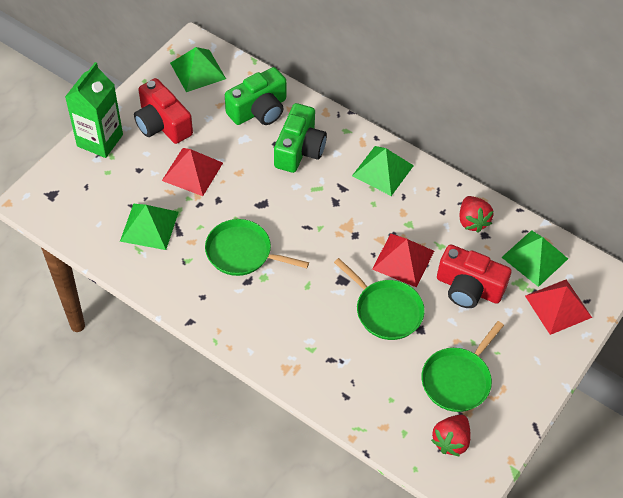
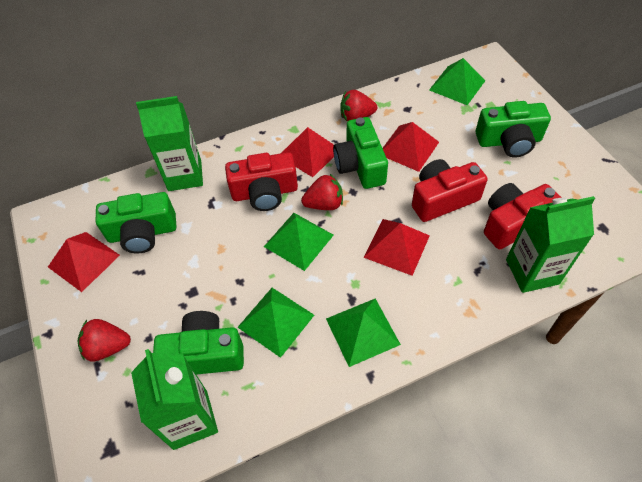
green camera: 2 -> 4
green carton: 1 -> 3
green pan: 3 -> 0
red camera: 2 -> 3
red pyramid: 3 -> 4
red strawberry: 2 -> 3

